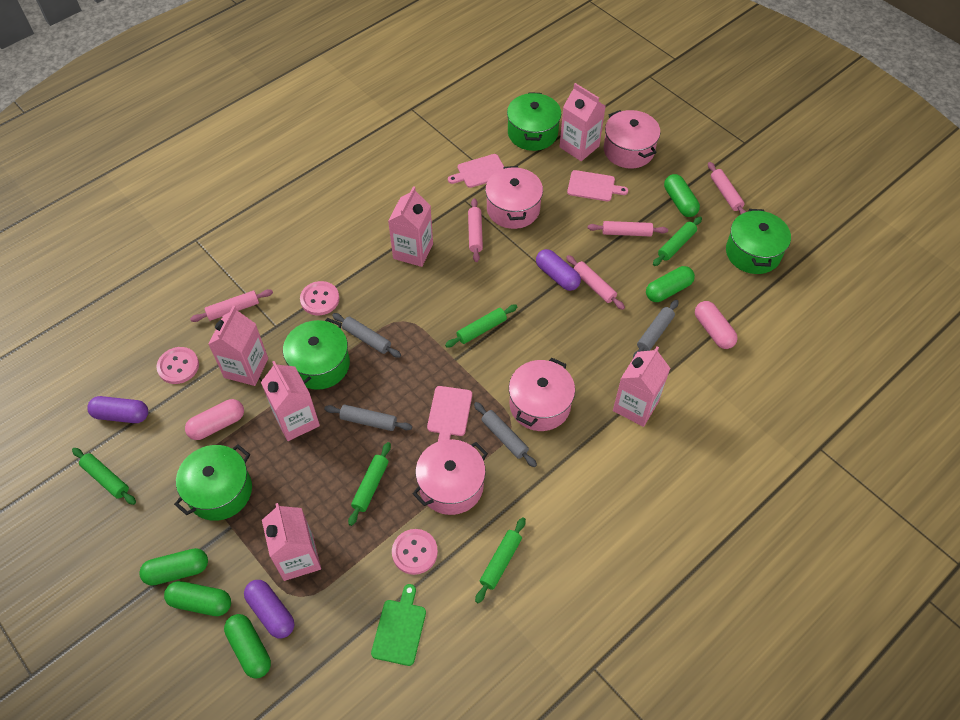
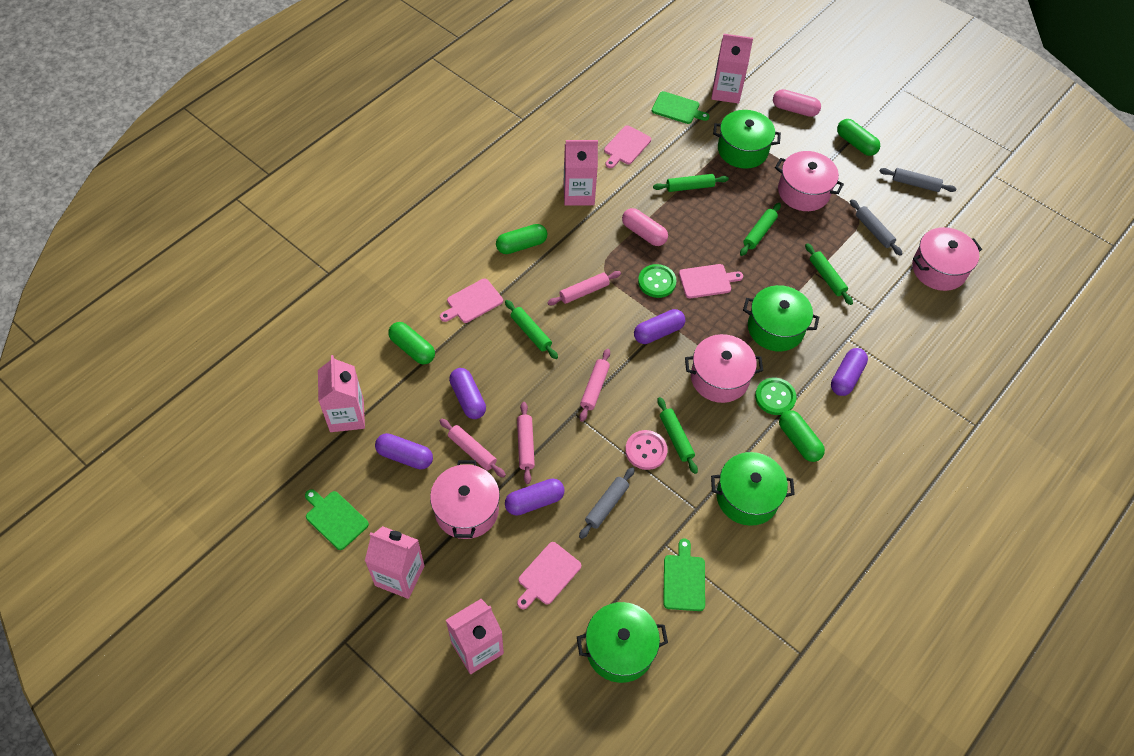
green button: 0 -> 2
green capsule: 5 -> 4
green cutting board: 1 -> 3
grey rolling pin: 4 -> 3
pink button: 3 -> 1
pink carton: 6 -> 5
pink cutting board: 3 -> 4
pink rolling pin: 5 -> 4
purple capsule: 3 -> 5

